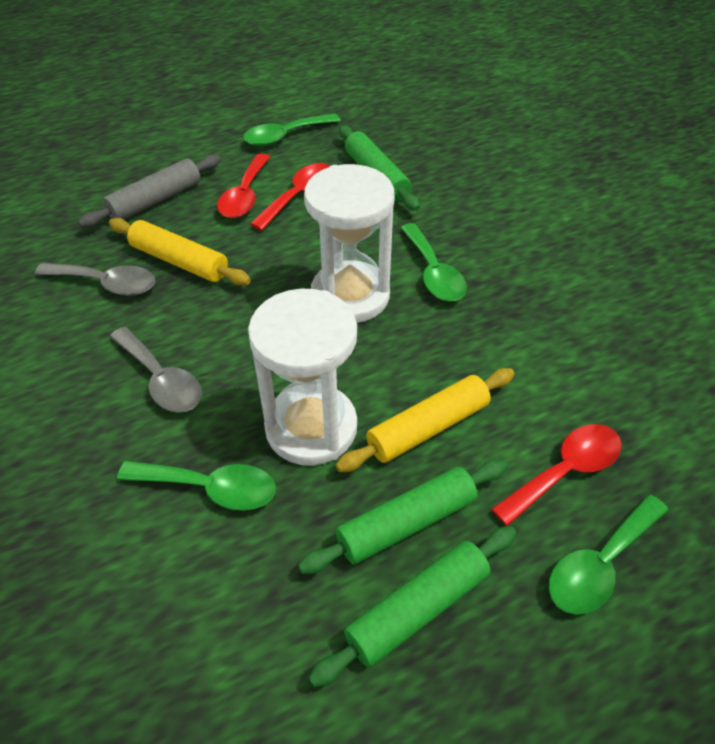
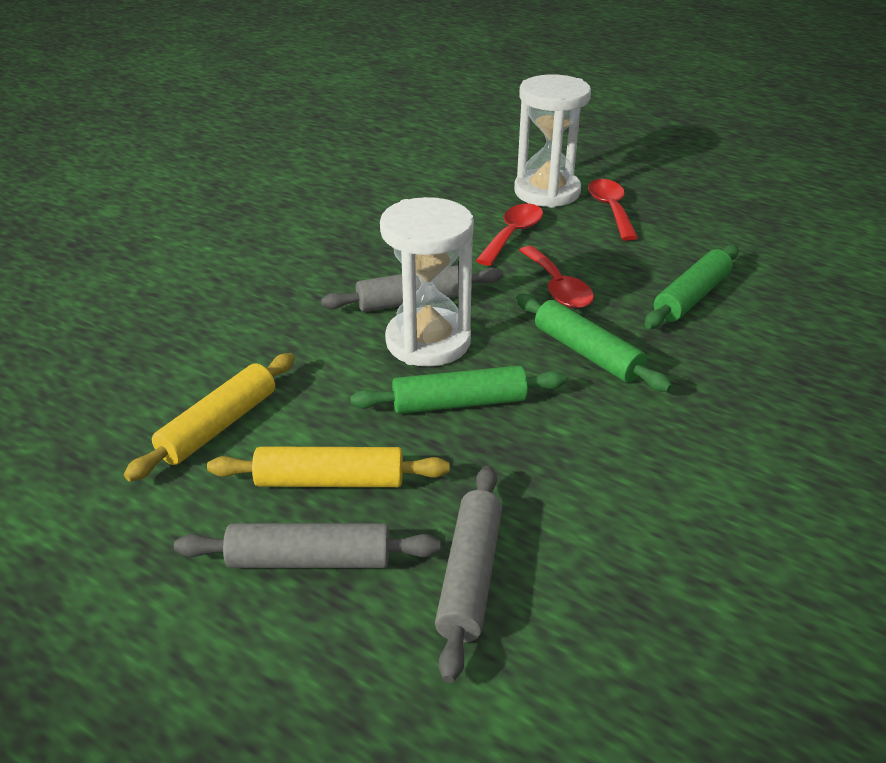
green spoon: 4 -> 0
grey rolling pin: 1 -> 3
grey spoon: 2 -> 0

